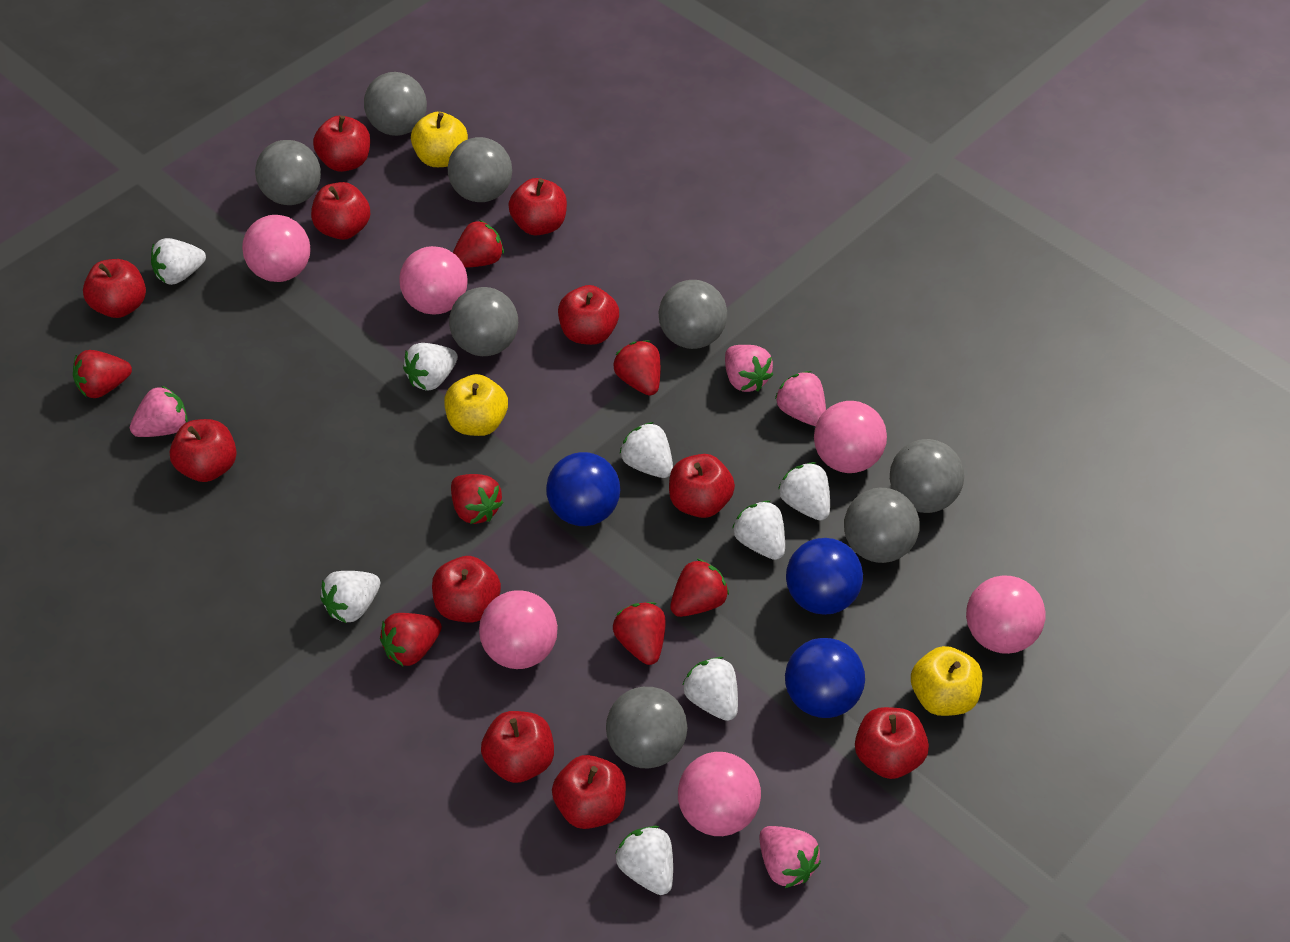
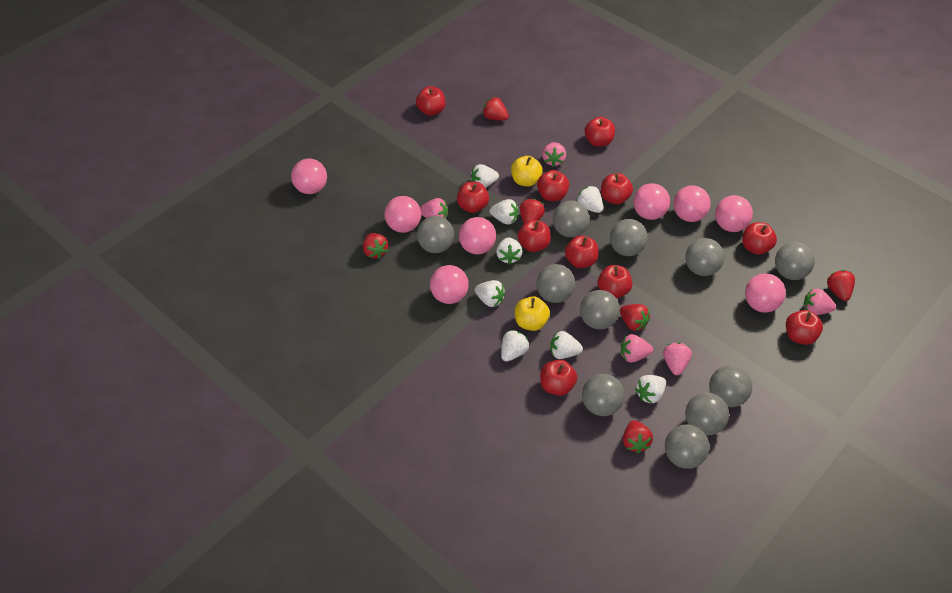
blue ball: 3 -> 0
grey ball: 8 -> 11
pink ball: 6 -> 8
pink strawberry: 4 -> 5
red strawberry: 7 -> 6
yellow apple: 3 -> 2

